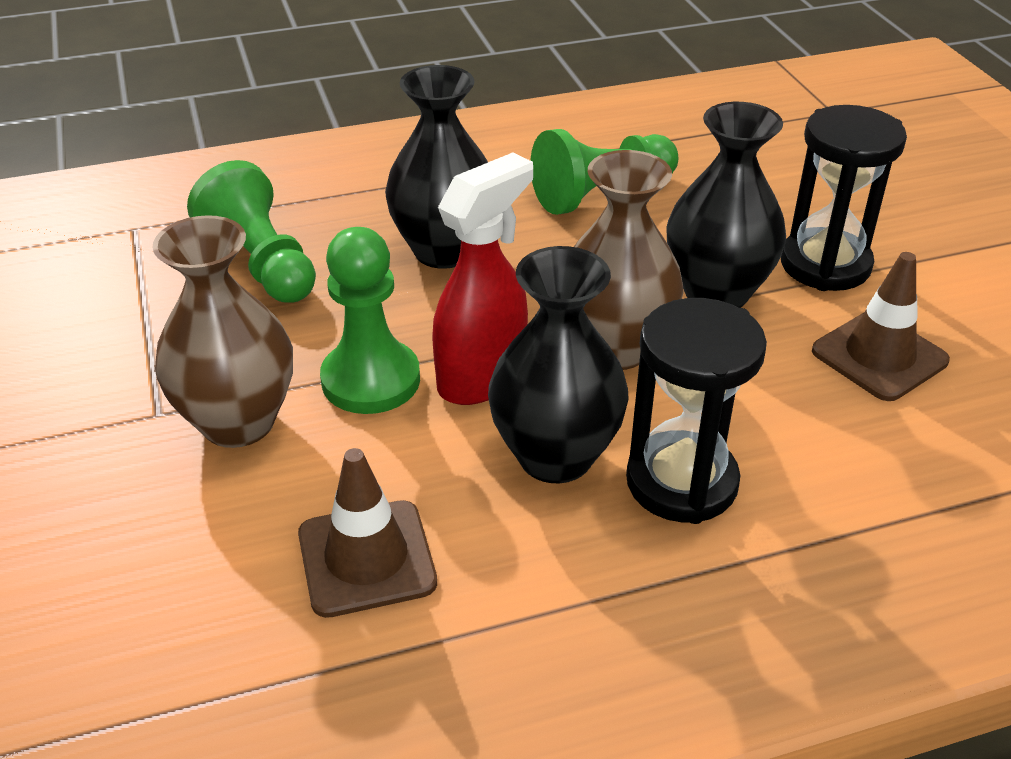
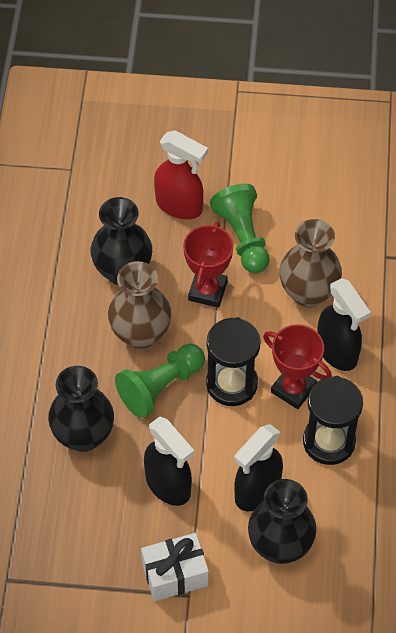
black spray bottle: 0 -> 3
brown traffic cone: 2 -> 0
green pawn: 3 -> 2
red trophy: 0 -> 2
white gift: 0 -> 1

